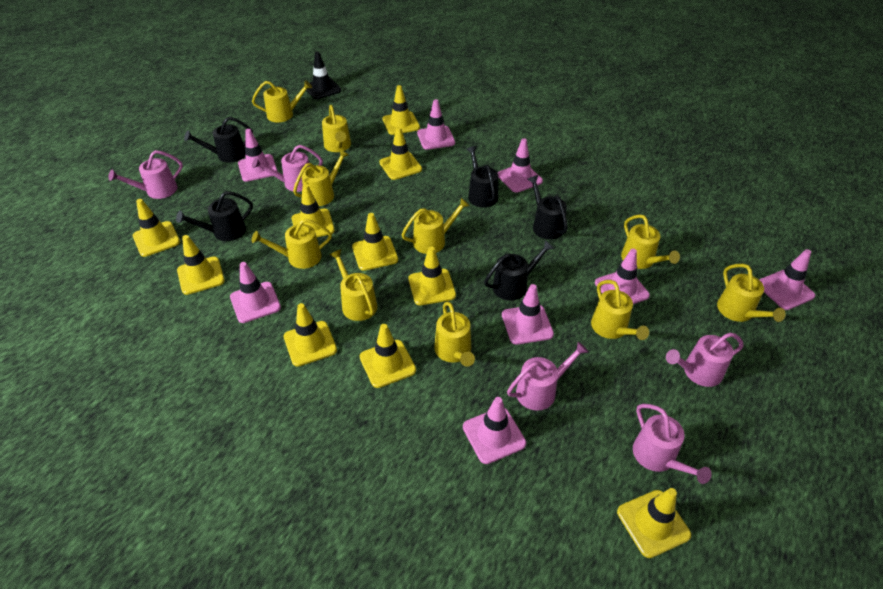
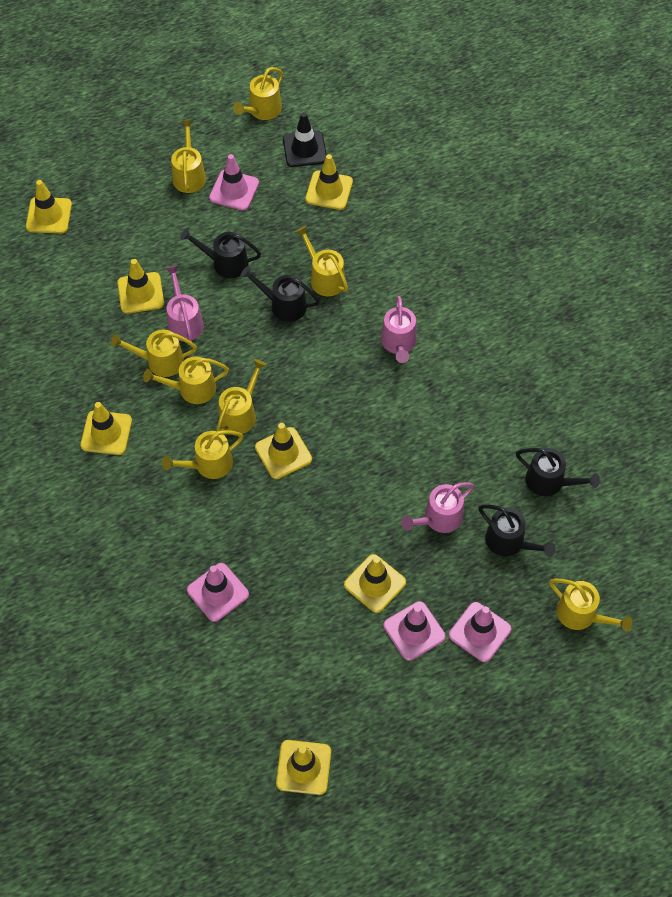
black watering can: 5 -> 4
pink traffic cone: 8 -> 4
pink watering can: 5 -> 3
yellow traffic cone: 10 -> 7
yellow watering can: 10 -> 8

